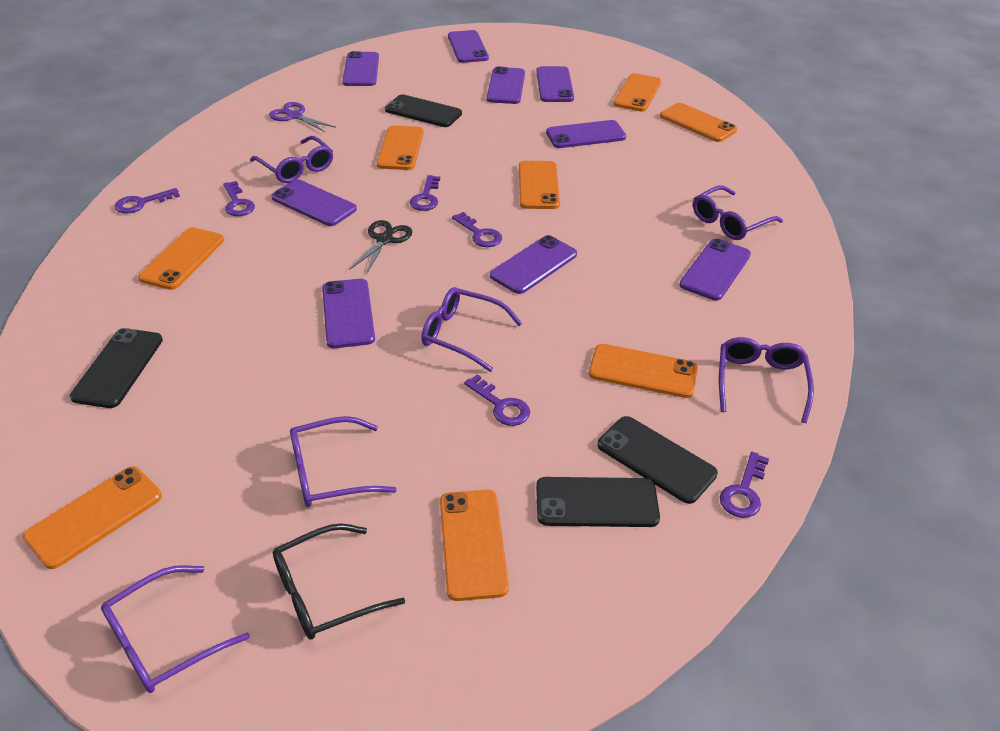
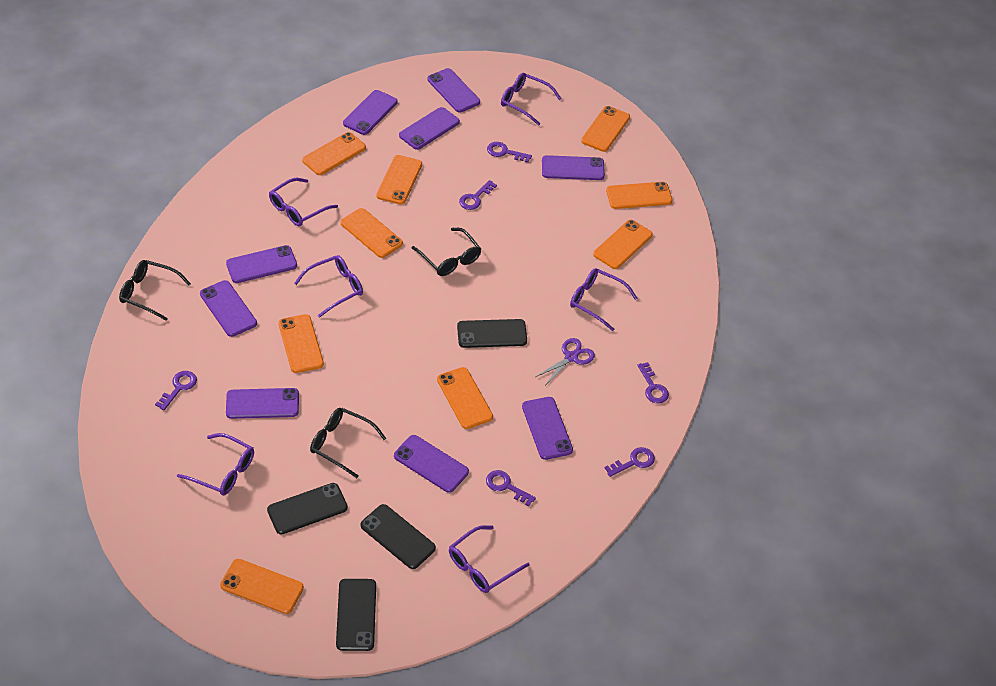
black glasses: 1 -> 3
black scissors: 1 -> 0
orange phone: 8 -> 9

